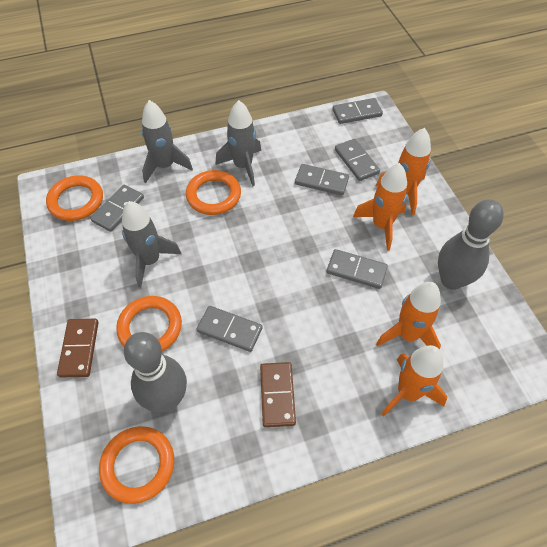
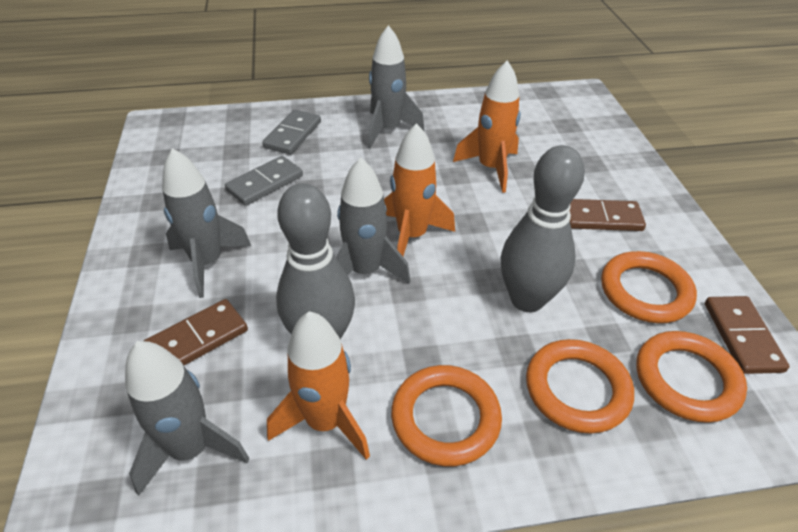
brown domino: 2 -> 3
grey domino: 6 -> 2
grey rocket: 3 -> 4
orange rocket: 4 -> 3

